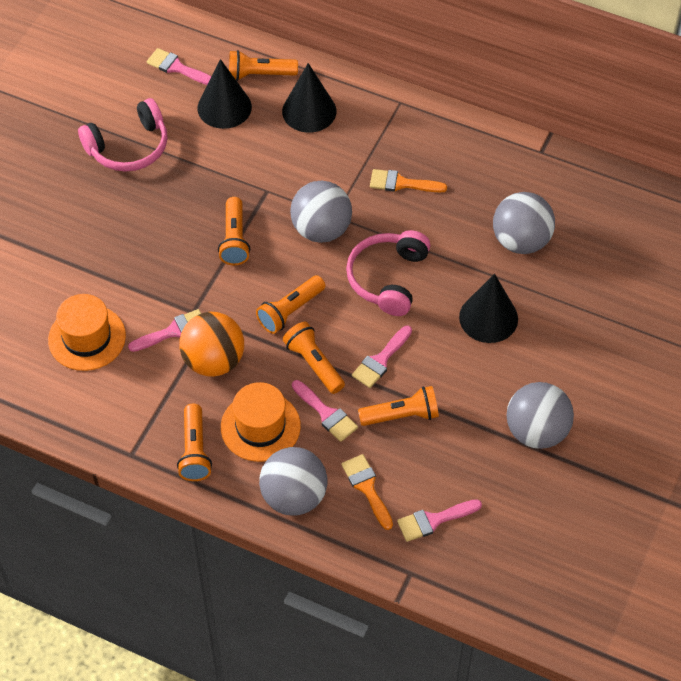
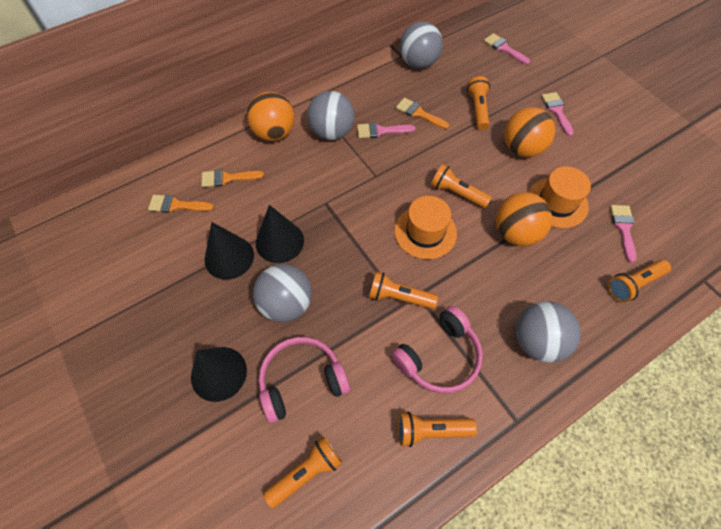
orange ball: 1 -> 3
orange brush: 2 -> 3
pink brush: 5 -> 4

